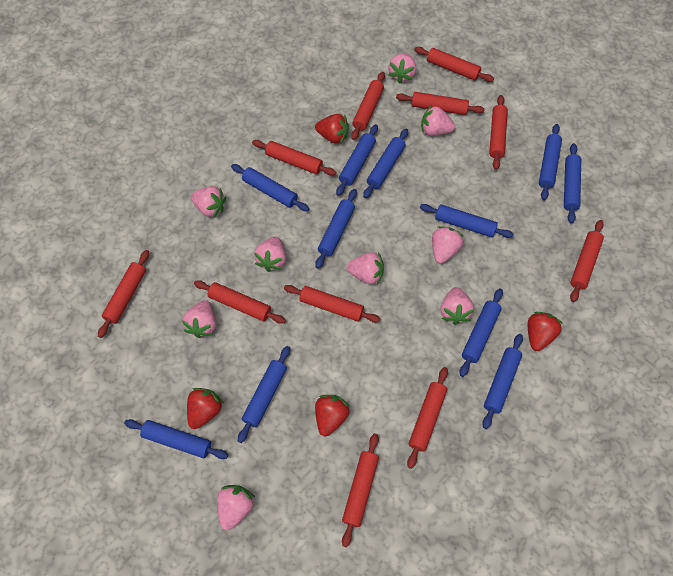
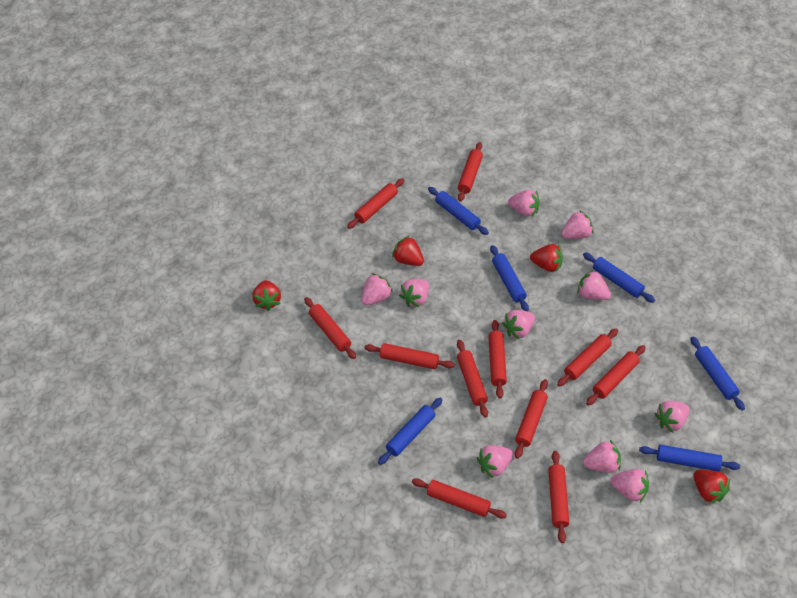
blue rolling pin: 11 -> 6
pink strawberry: 9 -> 10

